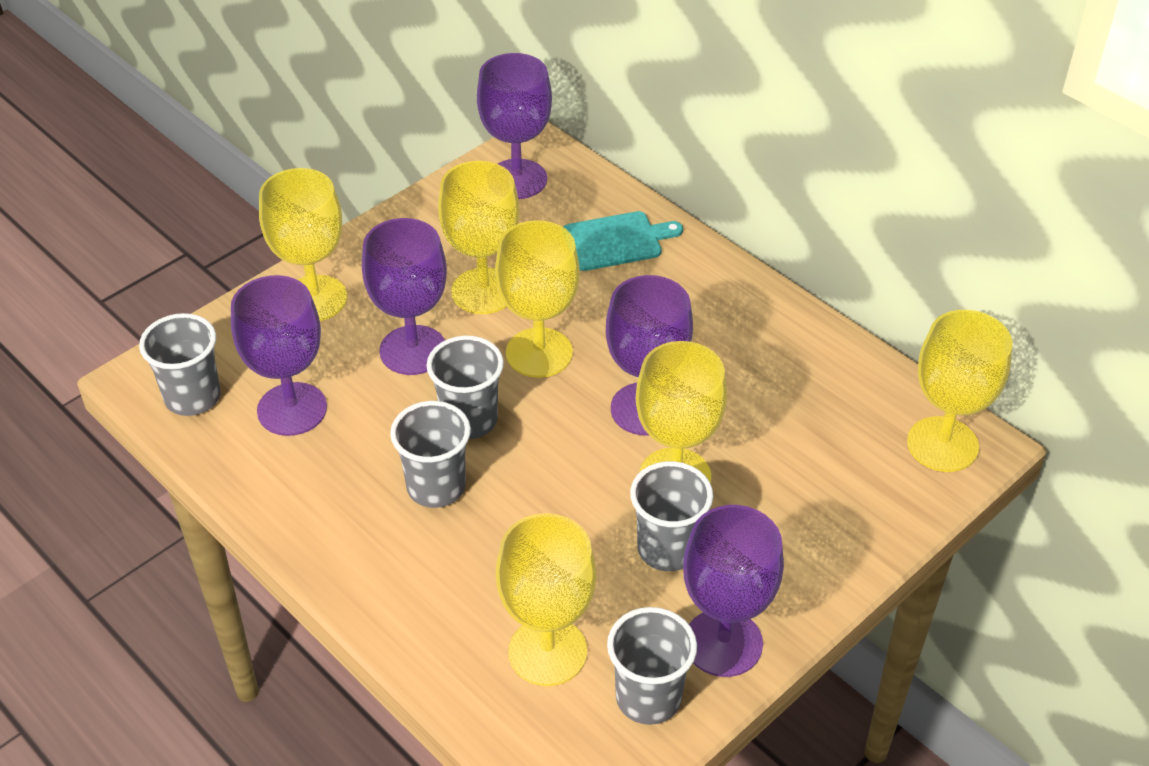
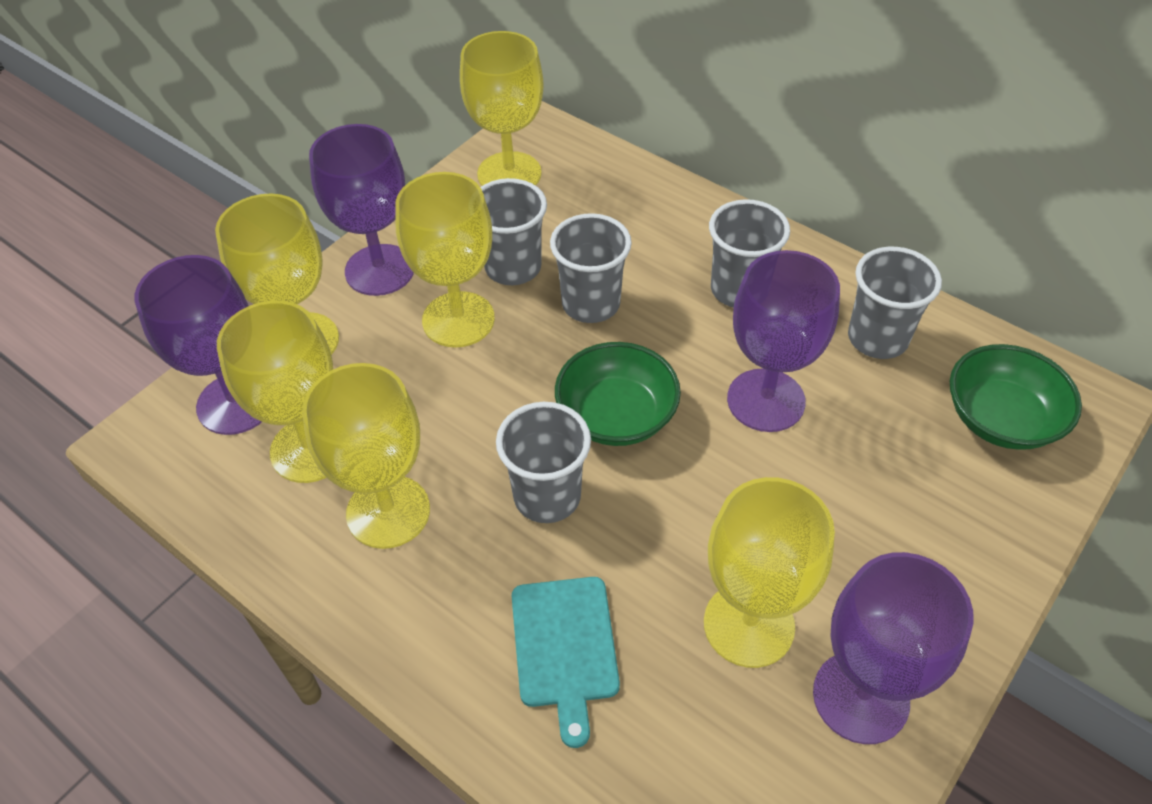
green bowl: 0 -> 2
purple goblet: 5 -> 4

